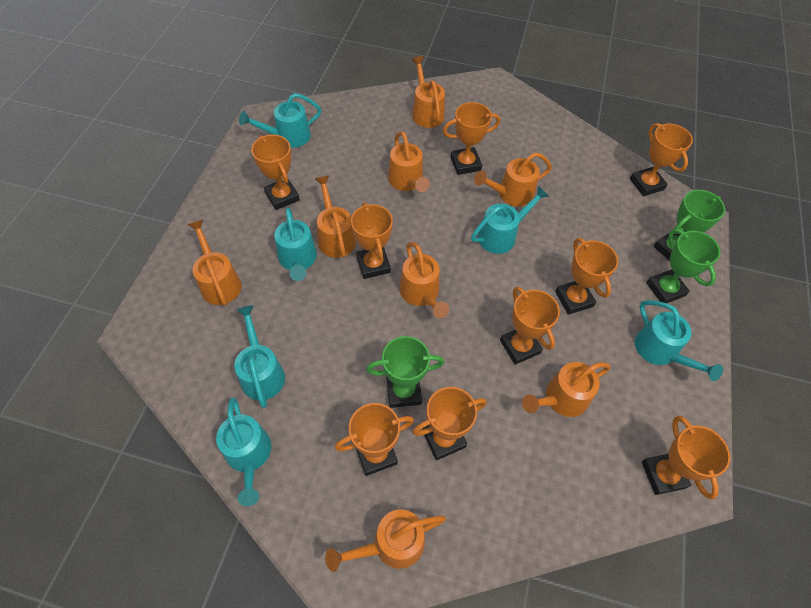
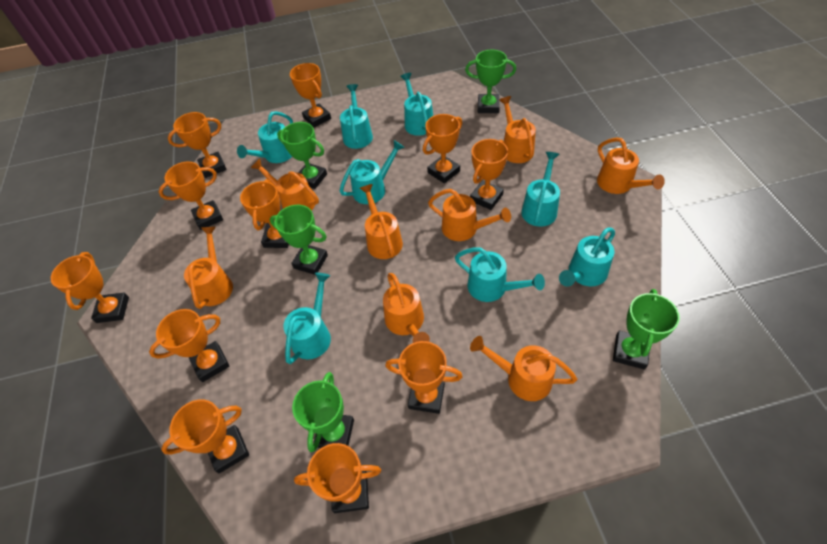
green trophy: 3 -> 5
orange trophy: 9 -> 11
turquoise watering can: 6 -> 8

